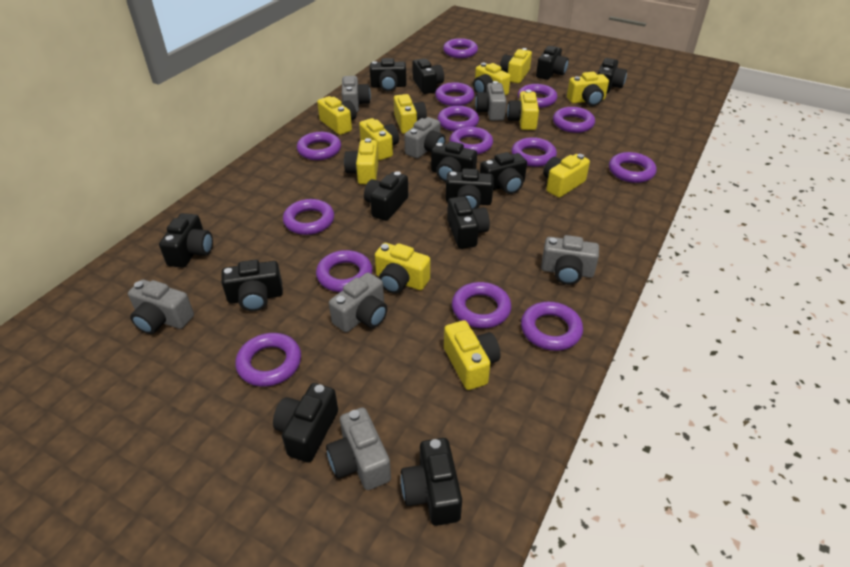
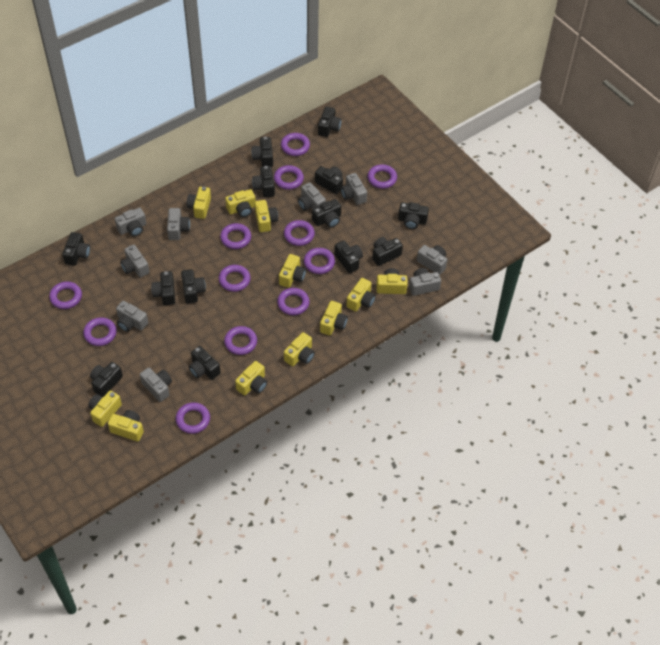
grey camera: 7 -> 9
purple ring: 14 -> 12

